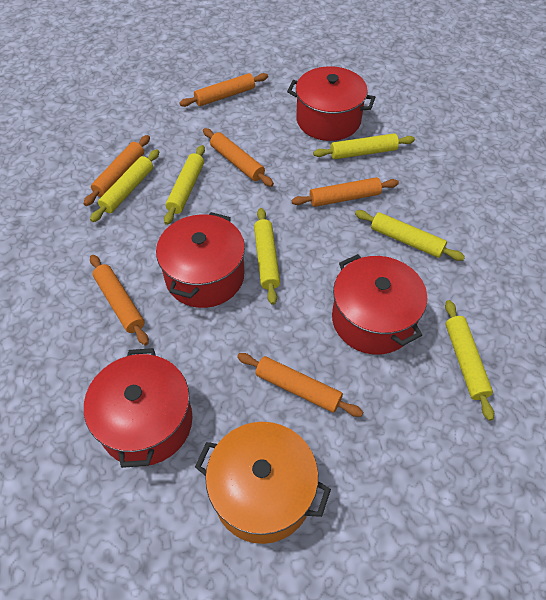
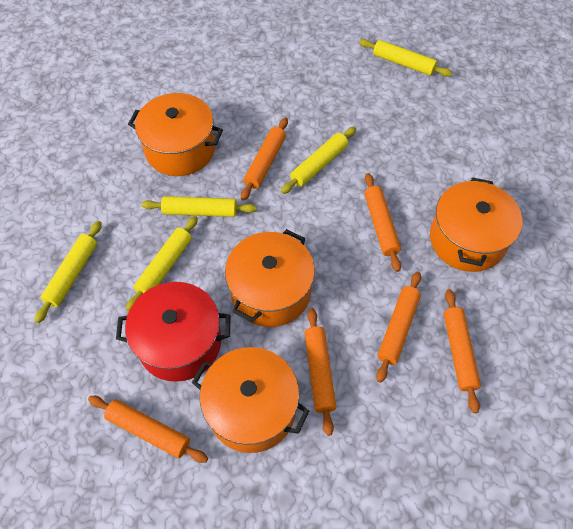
orange pot: 1 -> 4
red pot: 4 -> 1
yellow rolling pin: 6 -> 5

